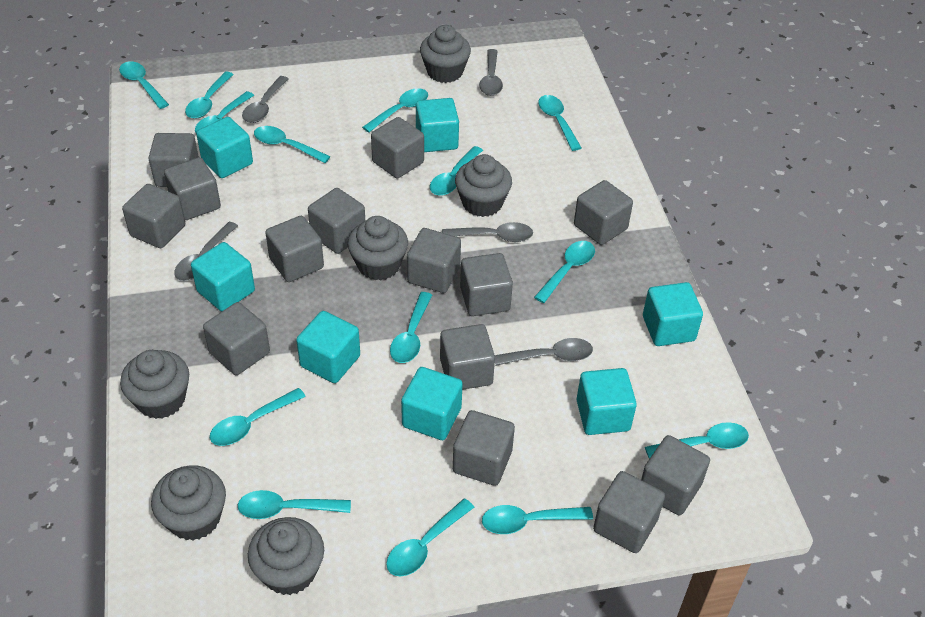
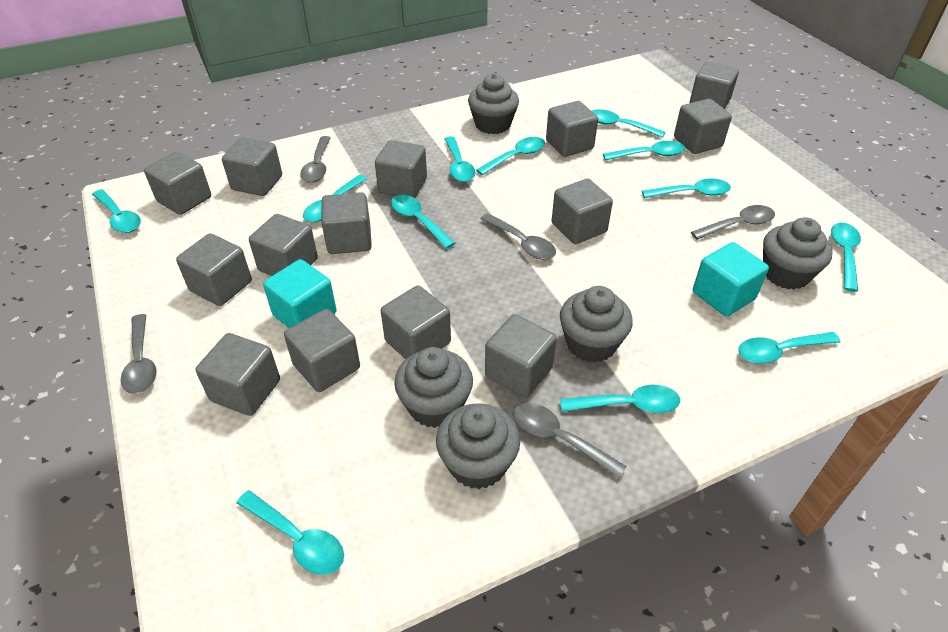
grey cupcake: 6 -> 5
turquoise cube: 7 -> 2
turquoise spoon: 14 -> 12

